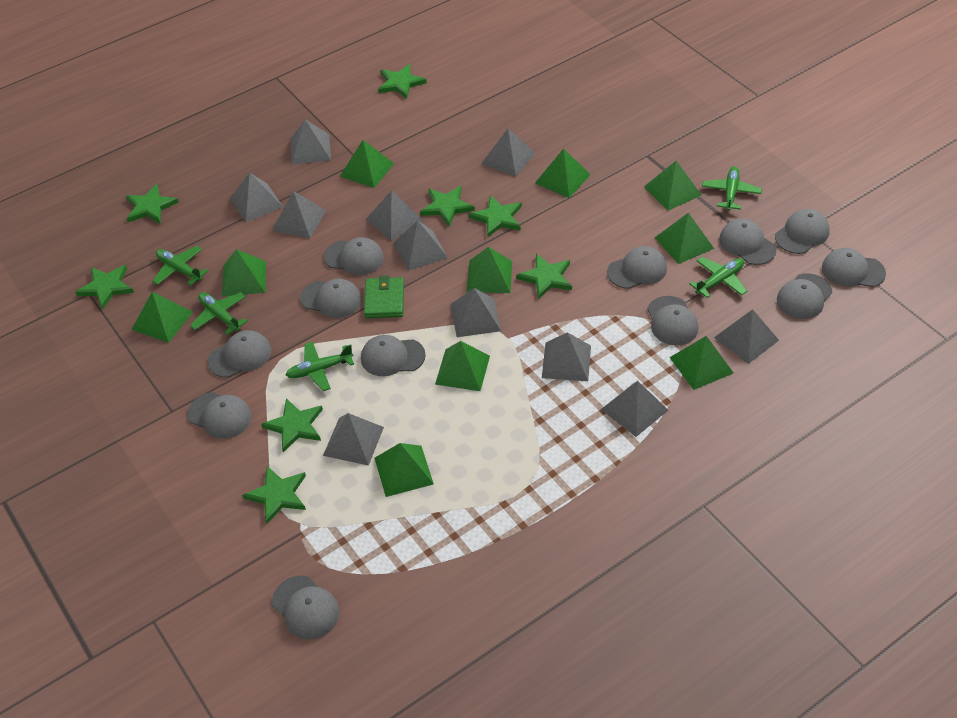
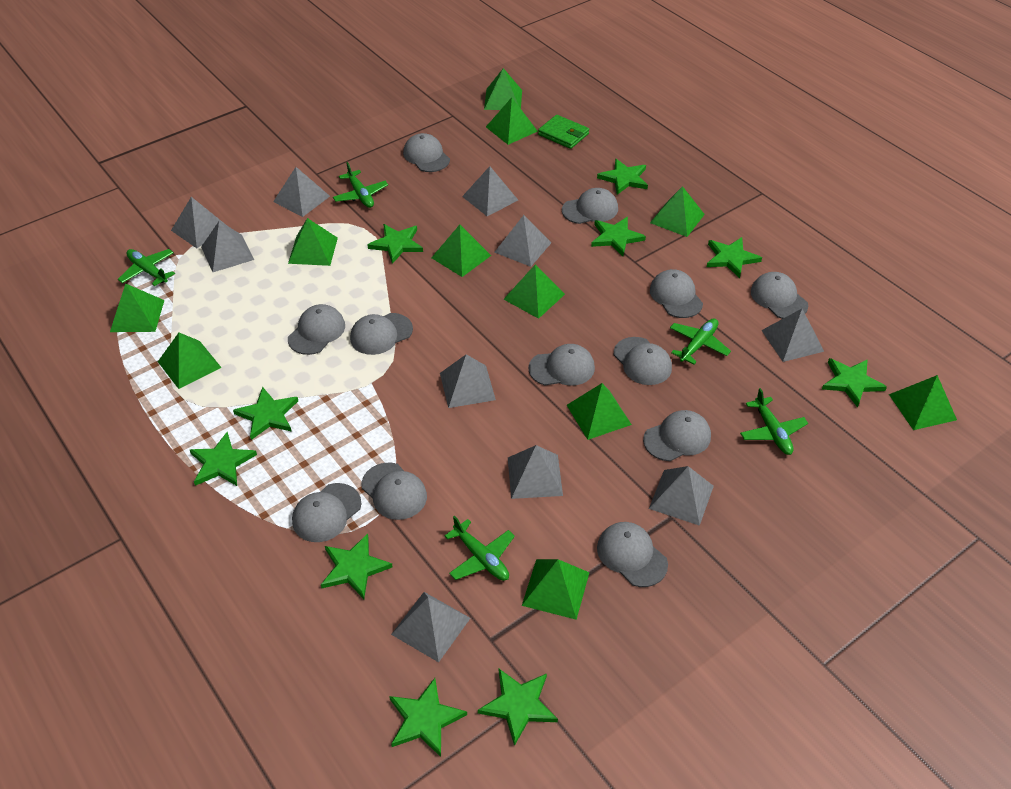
green pyramid: 10 -> 11
green star: 8 -> 10
grey pyramid: 11 -> 10

